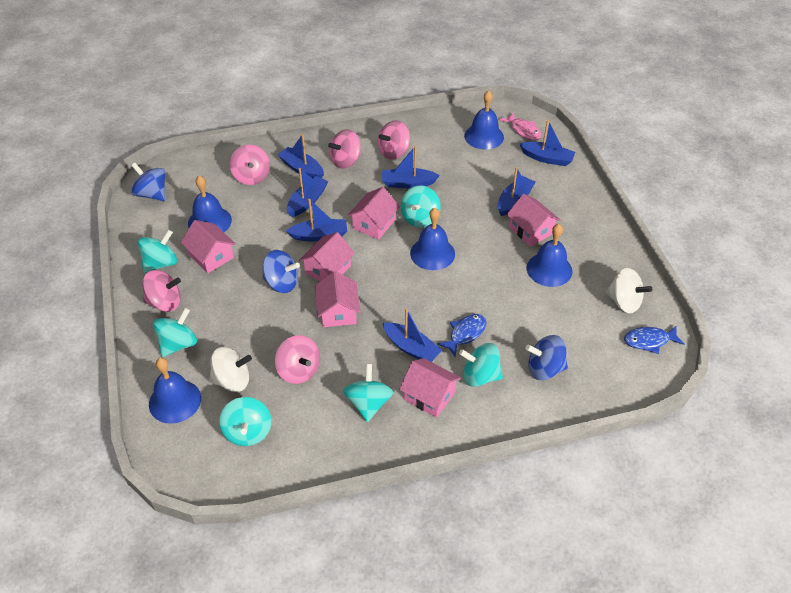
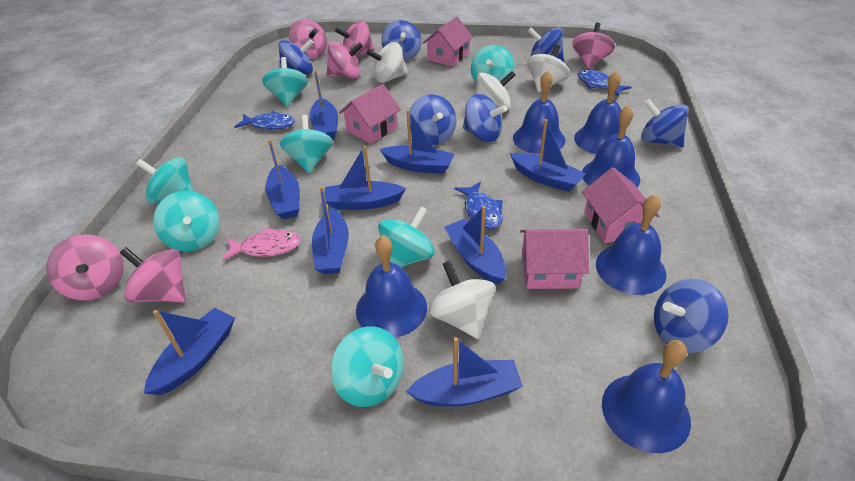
blue bell: 5 -> 6
blue boat: 7 -> 9
blue fish: 2 -> 3
blue spinning top: 3 -> 7
pink house: 6 -> 4
pink spinning top: 5 -> 6
turquoise spinning top: 6 -> 7
white spinning top: 2 -> 4

